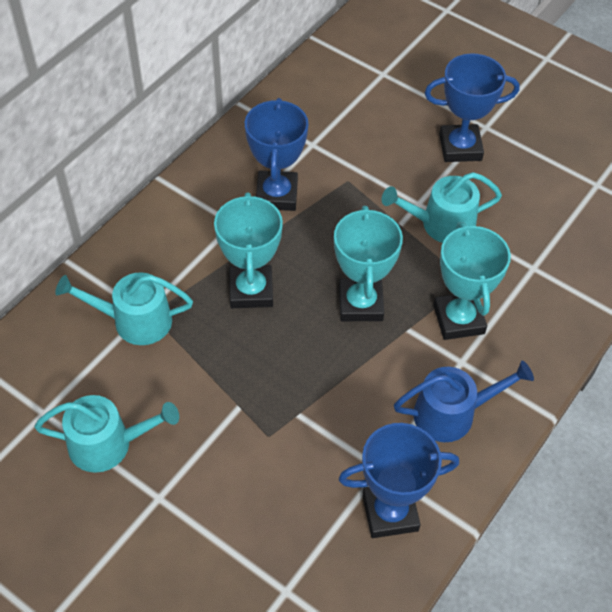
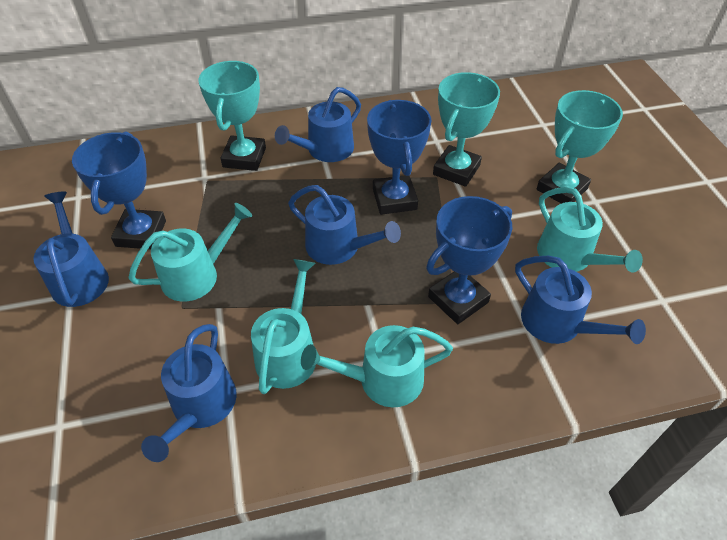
blue watering can: 1 -> 5
turquoise watering can: 3 -> 4

